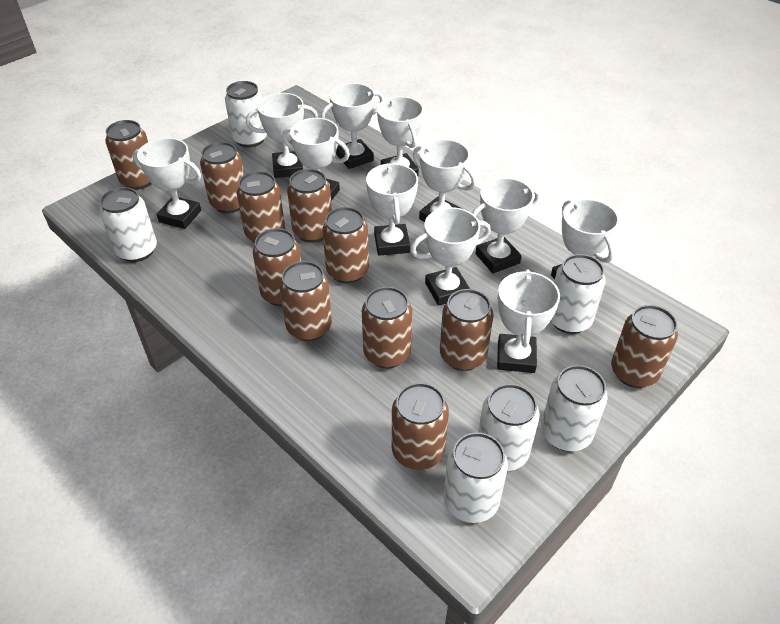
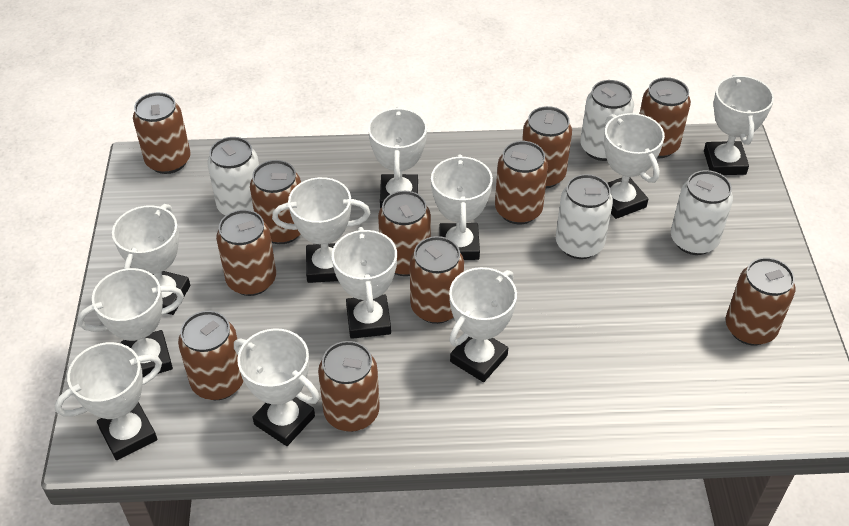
white can: 6 -> 4

